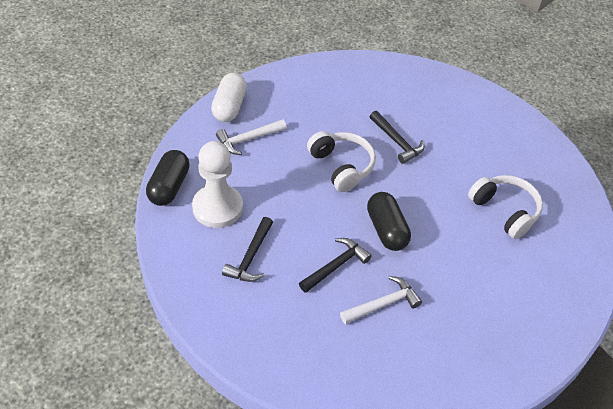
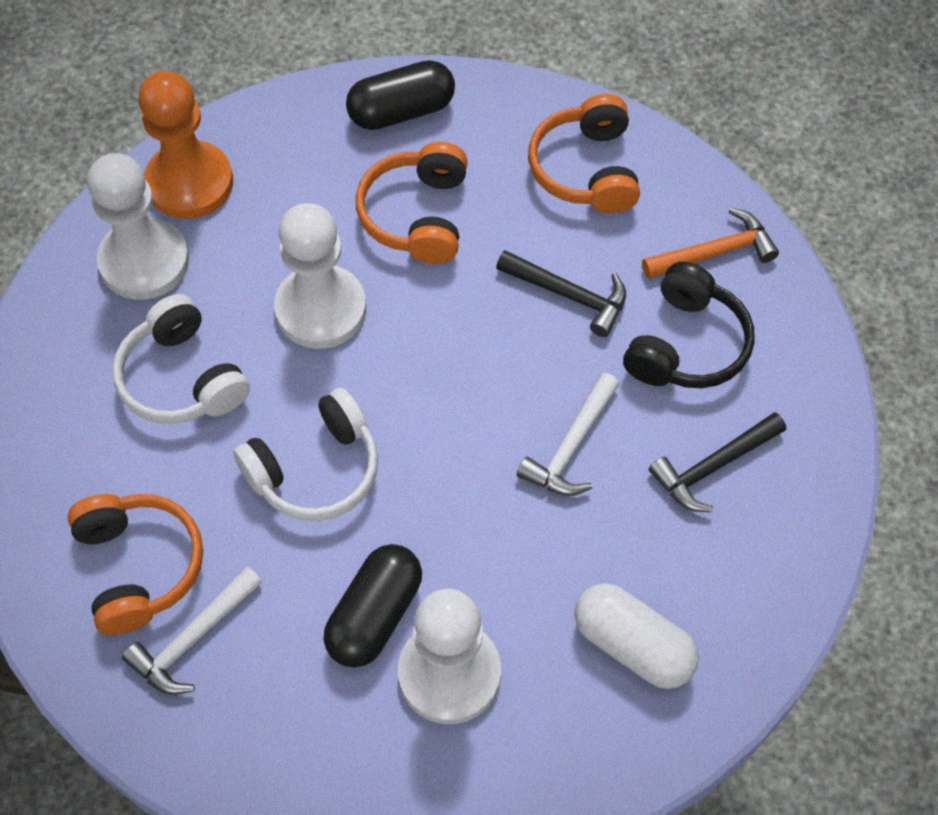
black hammer: 3 -> 2
black headphones: 0 -> 1
orange hammer: 0 -> 1
orange headphones: 0 -> 3
orange pawn: 0 -> 1
white pawn: 1 -> 3

